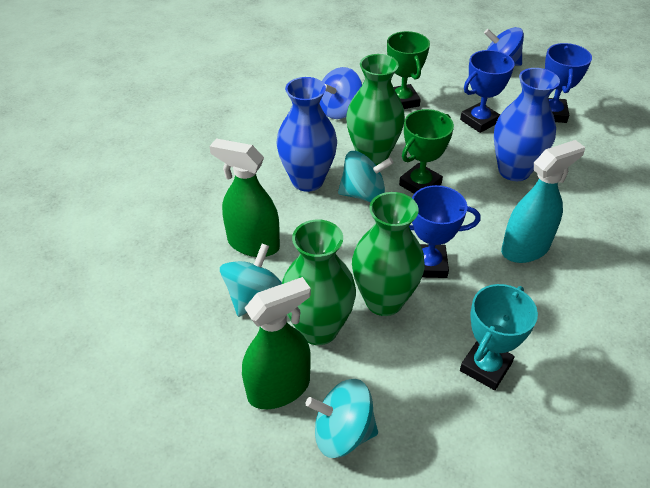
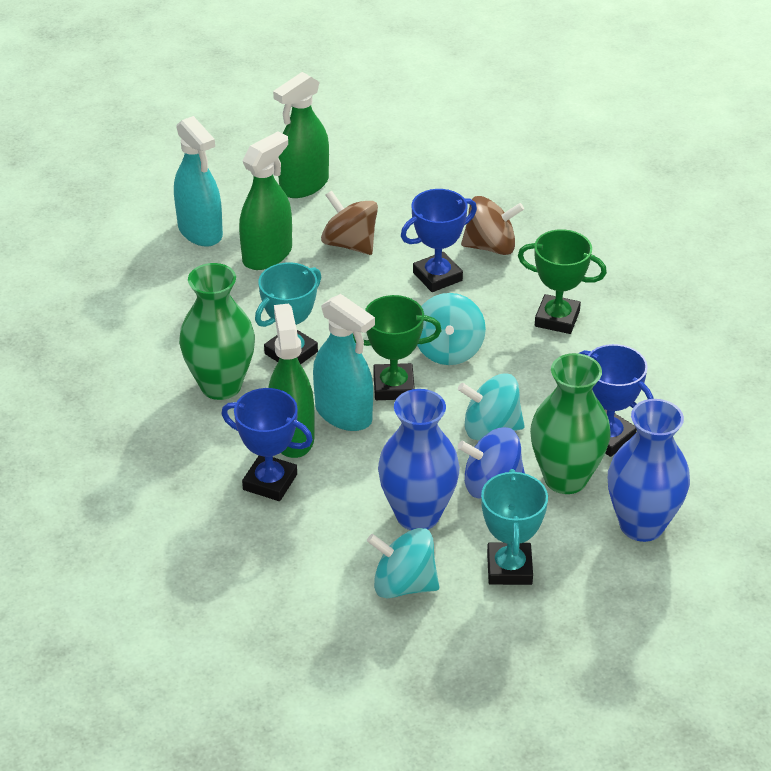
blue spinning top: 2 -> 1
brown spinning top: 0 -> 2
green spray bottle: 2 -> 3
green vase: 3 -> 2
turquoise spray bottle: 1 -> 2
turquoise trophy: 1 -> 2

